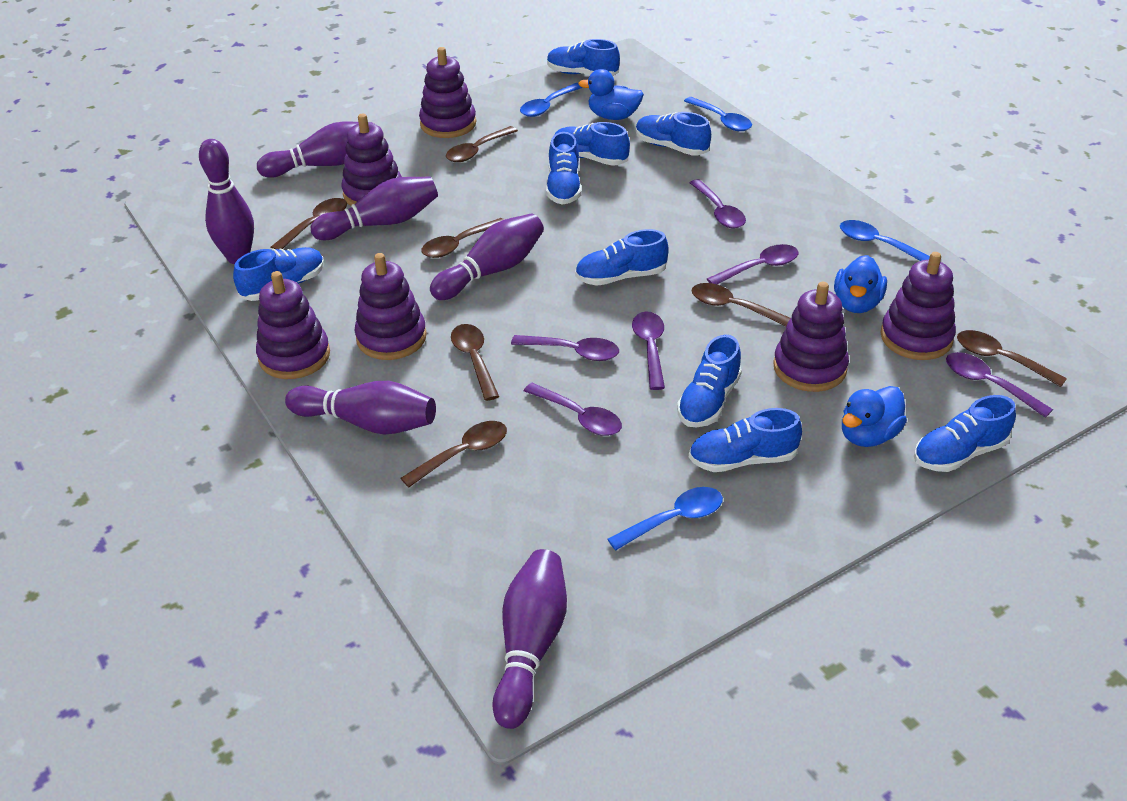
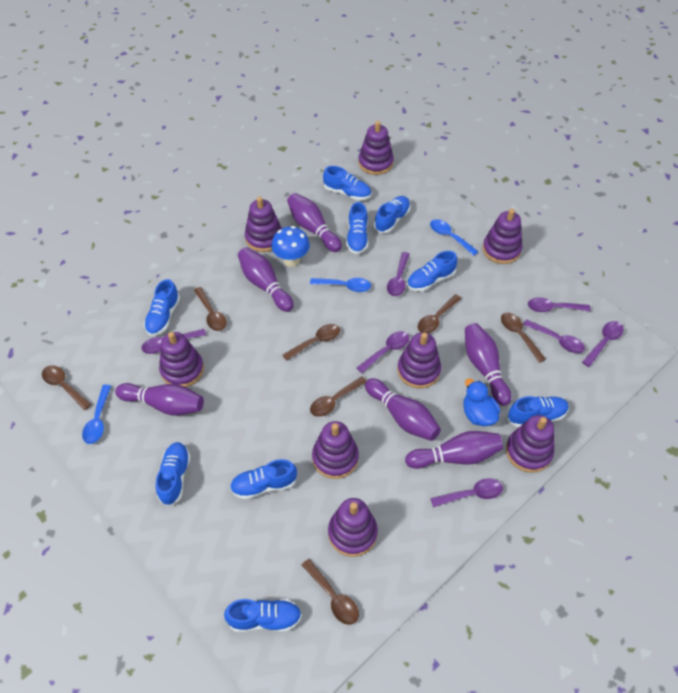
blue duck: 3 -> 1
blue mushroom: 0 -> 1
blue spoon: 4 -> 3
purple spoon: 6 -> 7
purple stacking toy: 6 -> 8

